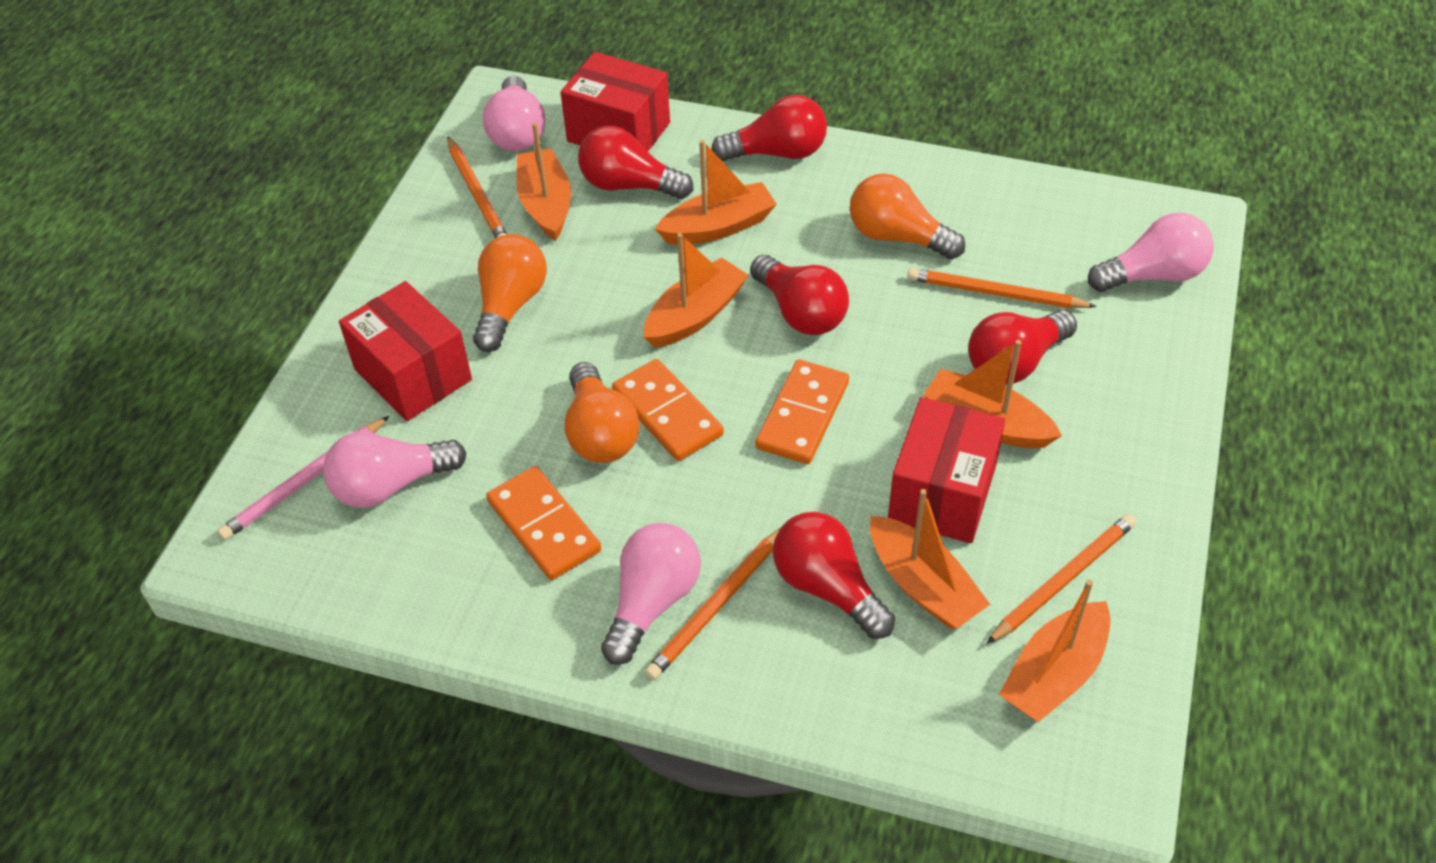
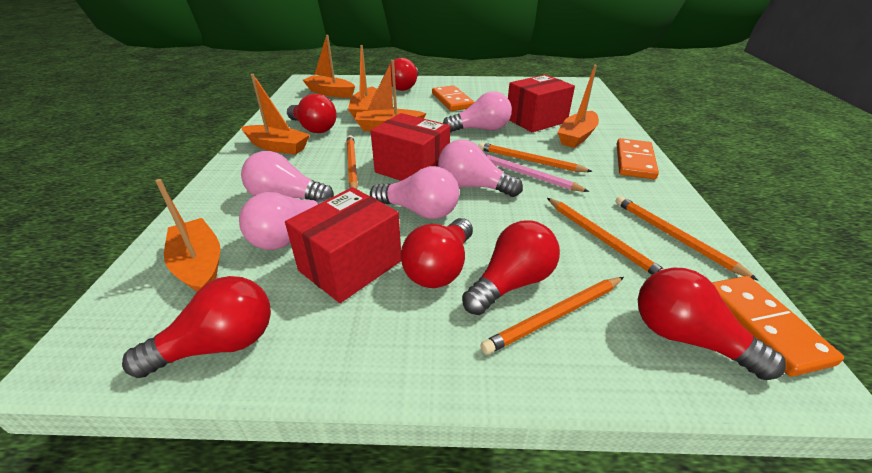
orange light bulb: 3 -> 0
orange pencil: 4 -> 5
pink light bulb: 4 -> 5
red light bulb: 5 -> 6

